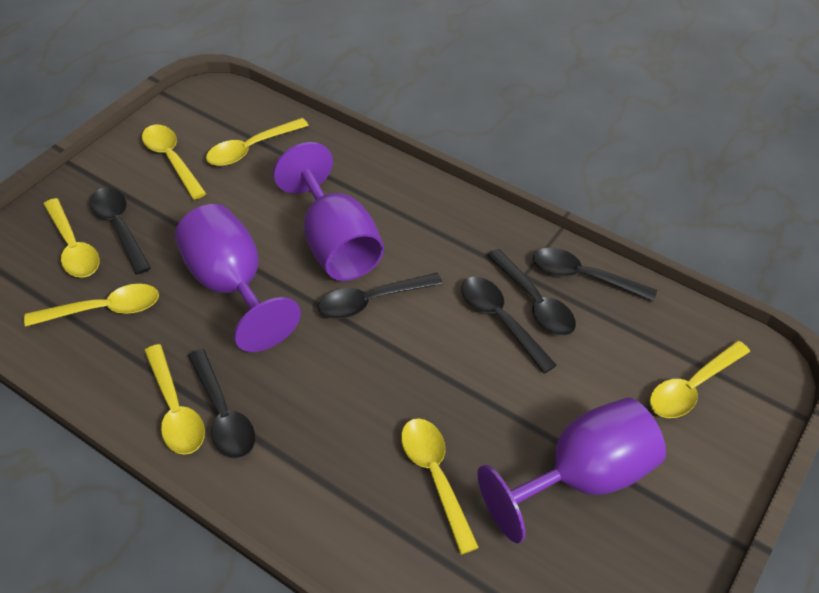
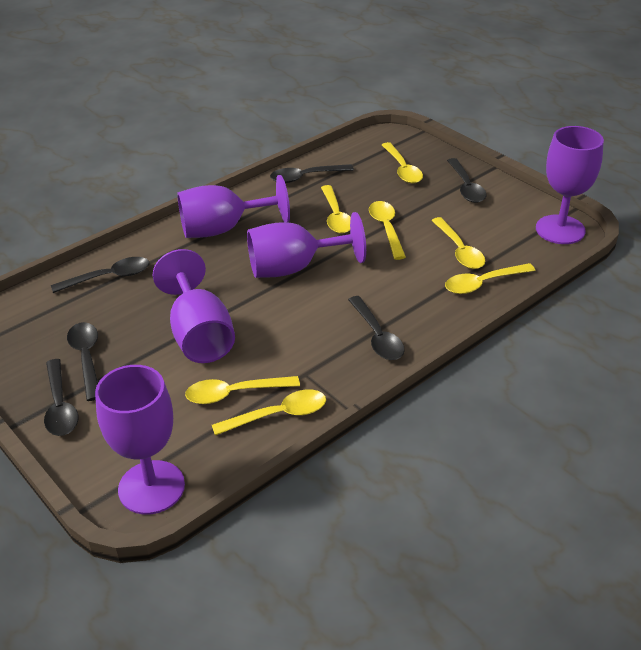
purple goblet: 3 -> 5

